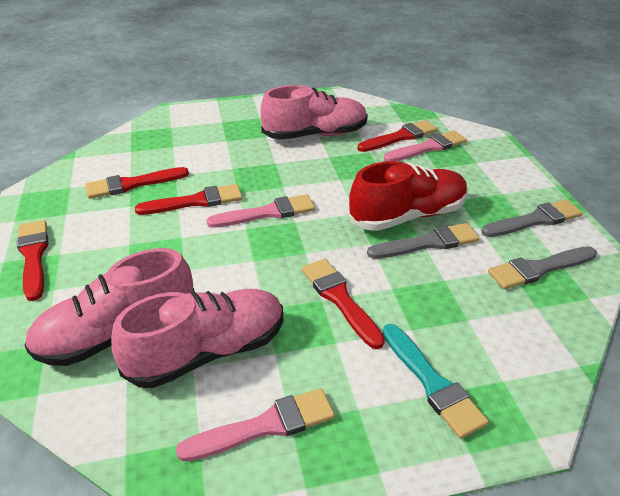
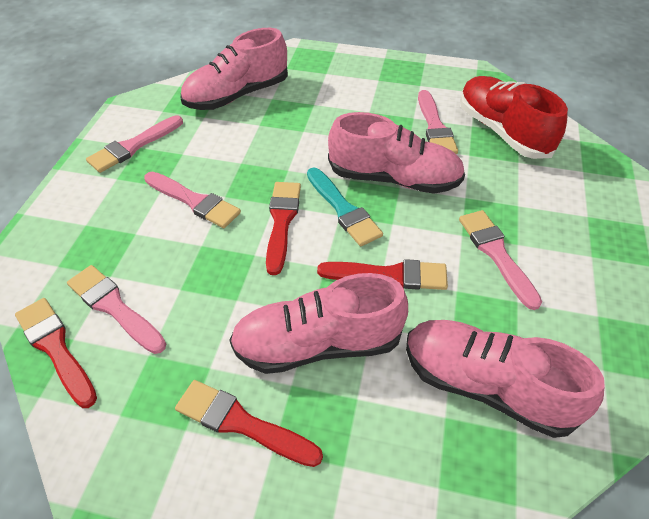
grey brush: 3 -> 0
pink brush: 3 -> 5
pink shoe: 3 -> 4
red brush: 5 -> 4

